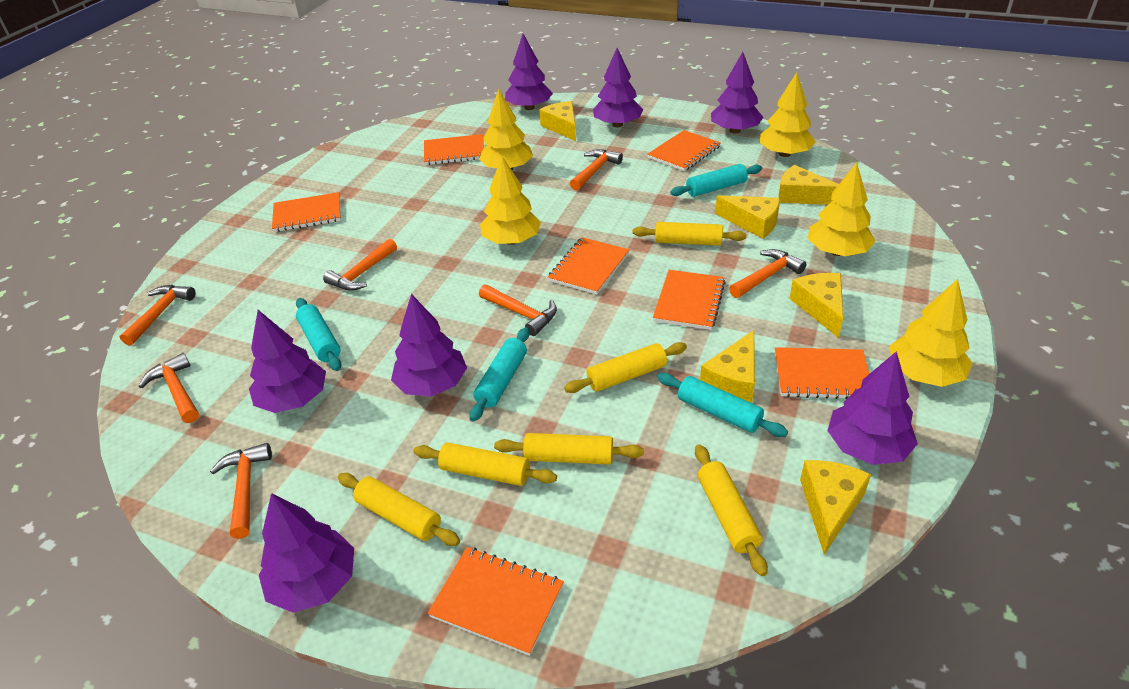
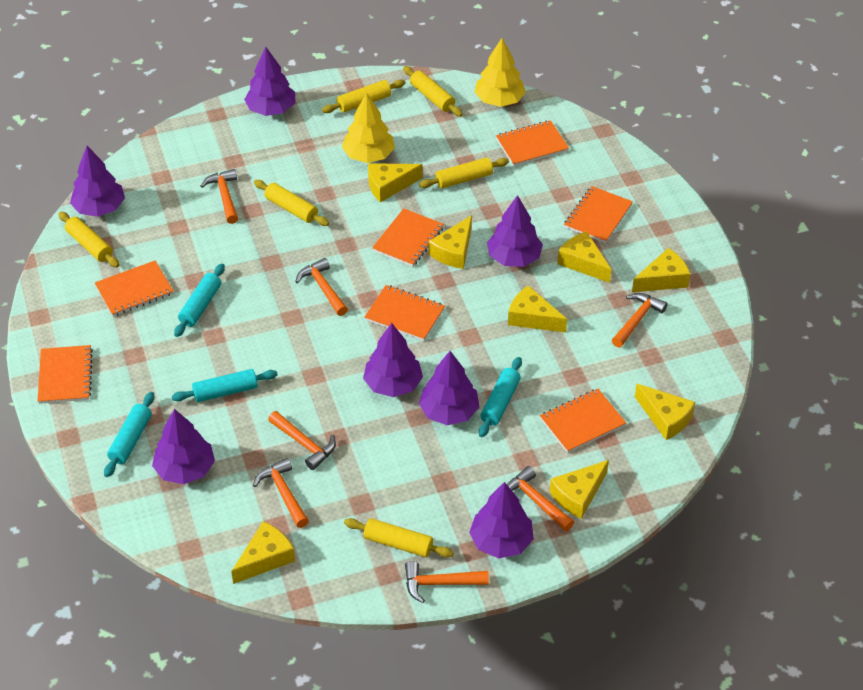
yellow cheese: 6 -> 8
yellow tree: 5 -> 2

